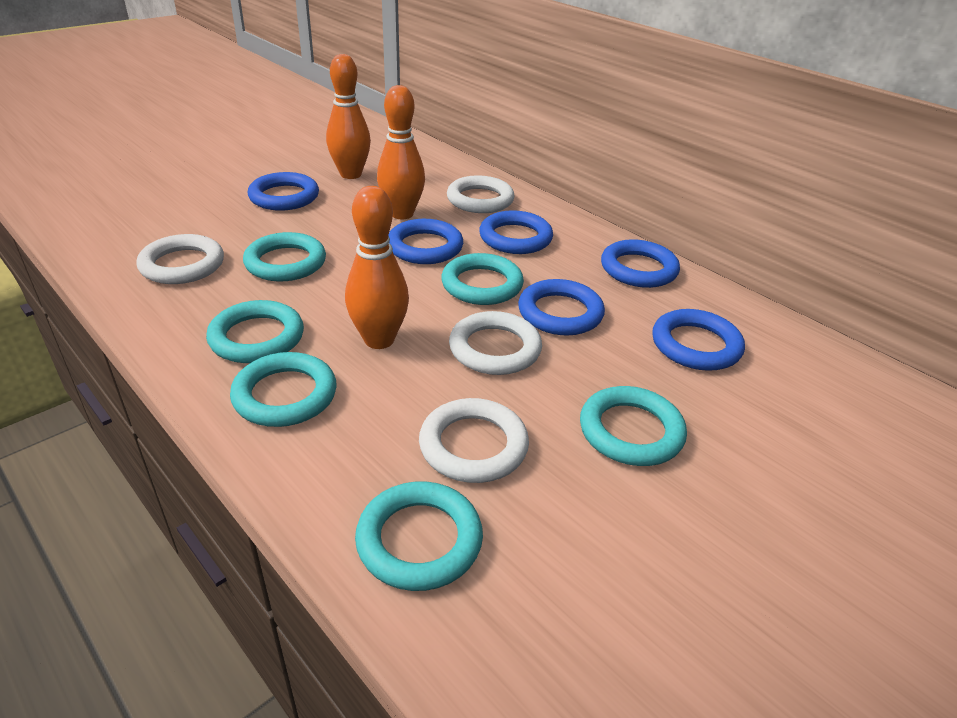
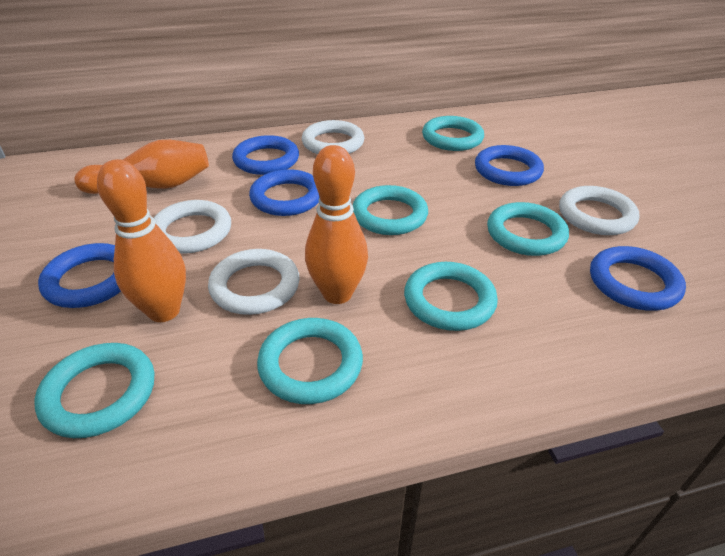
blue ring: 6 -> 5

